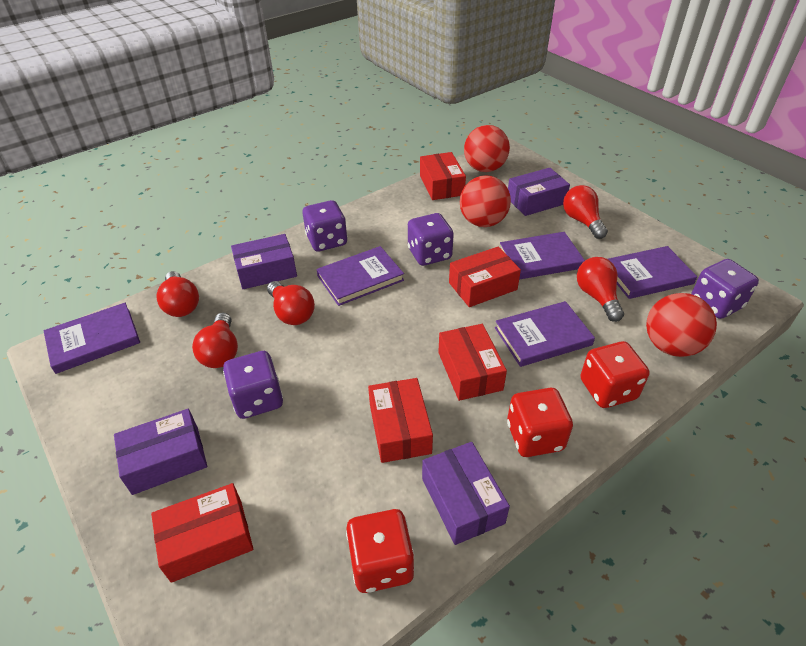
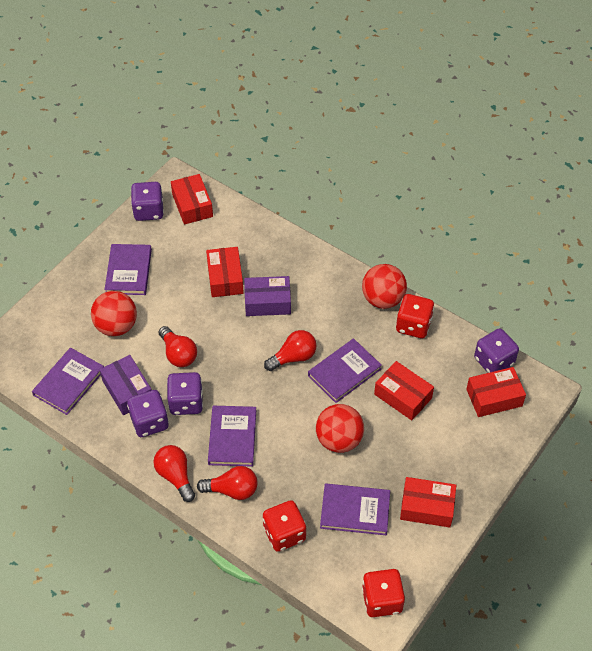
purple box: 4 -> 2
red light bulb: 5 -> 4

